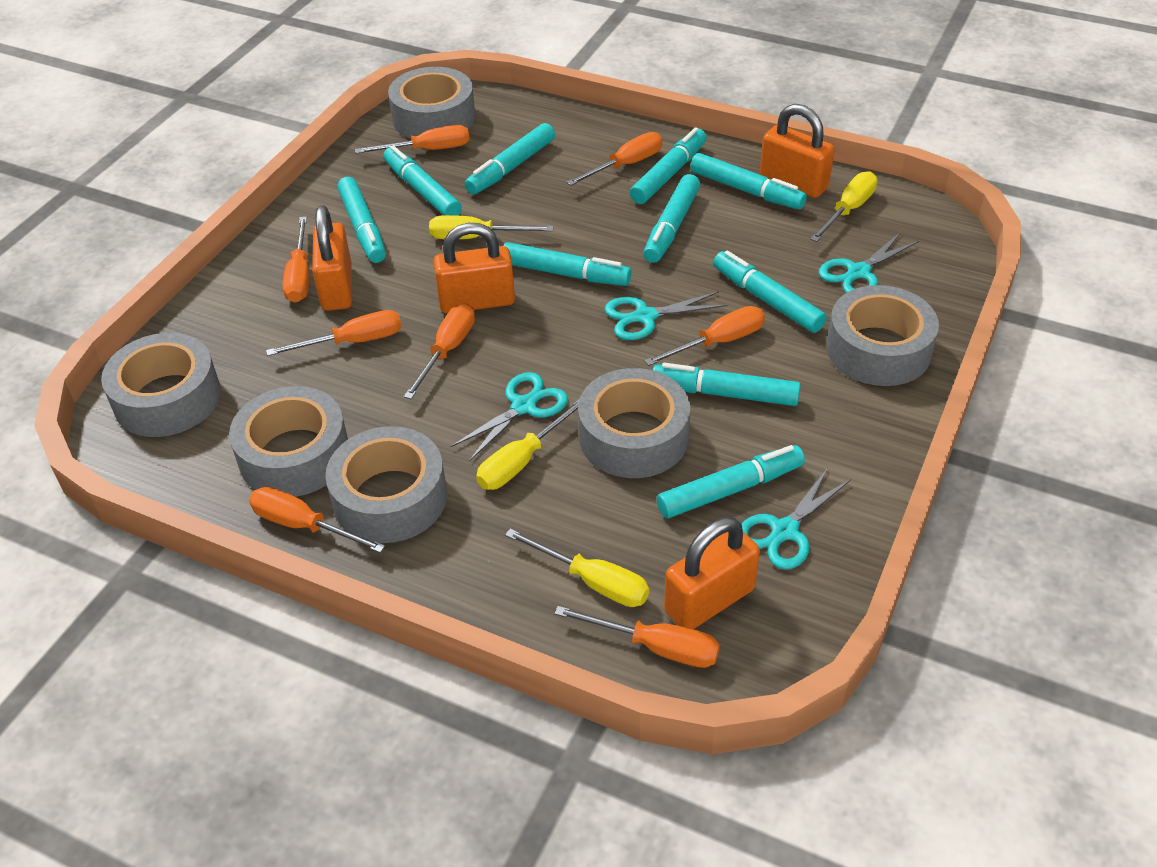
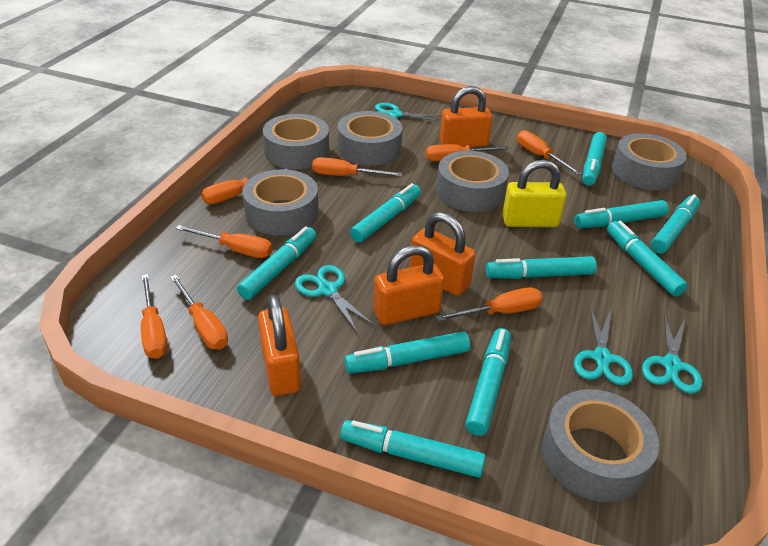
yellow padlock: 0 -> 1
yellow screwdriver: 4 -> 0

